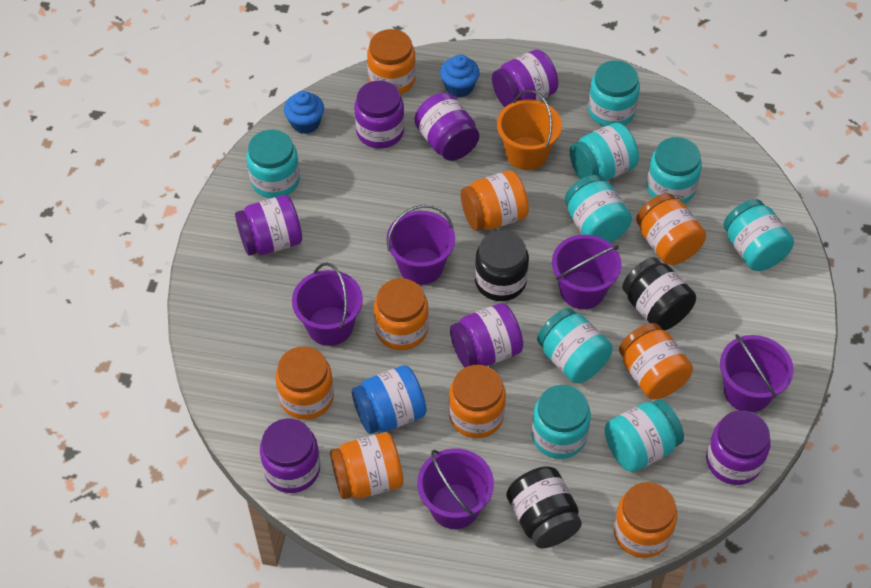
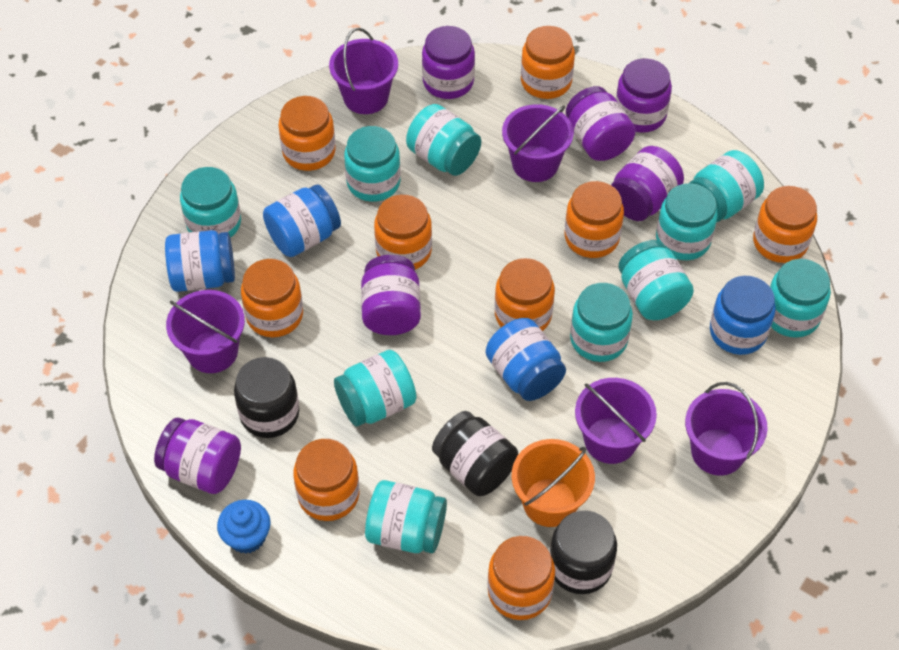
blue cupcake: 2 -> 1
blue jar: 1 -> 4
purple jar: 7 -> 6
turquoise jar: 9 -> 10

